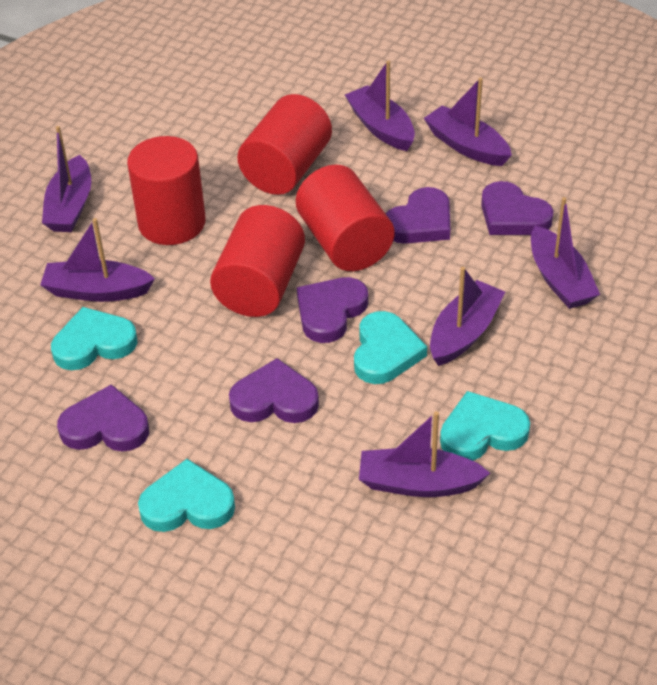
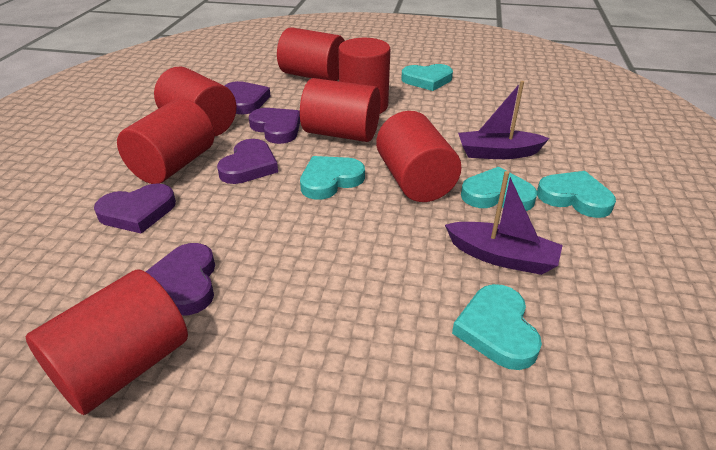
purple boat: 7 -> 2
red cylinder: 4 -> 7
turquoise heart: 4 -> 5

